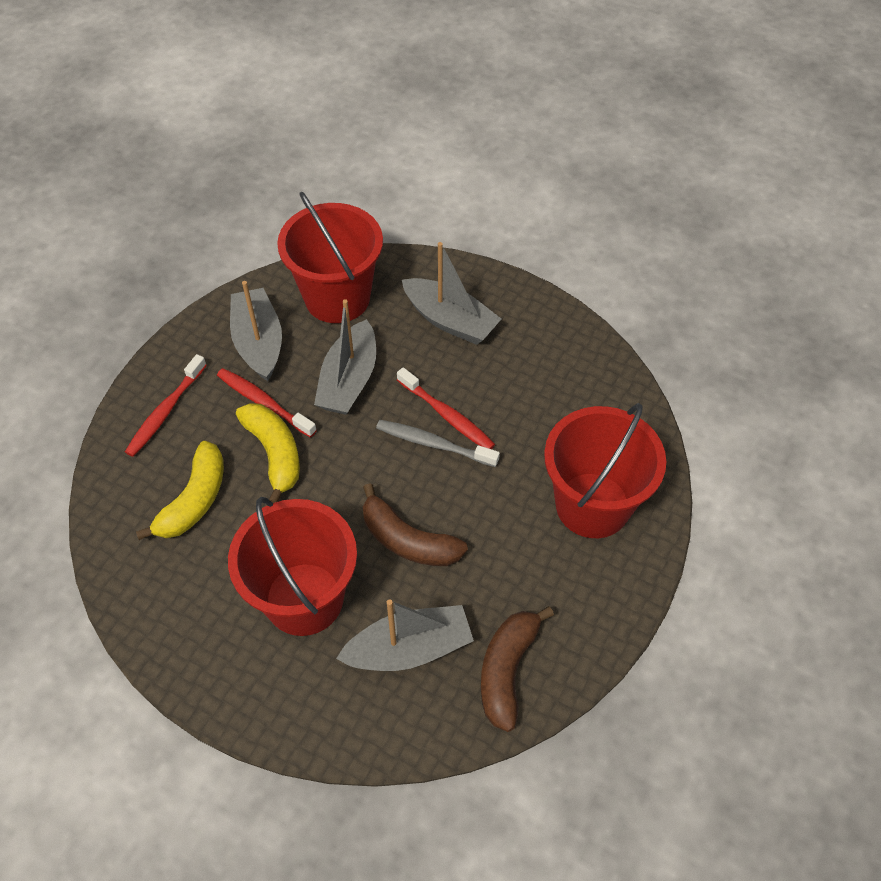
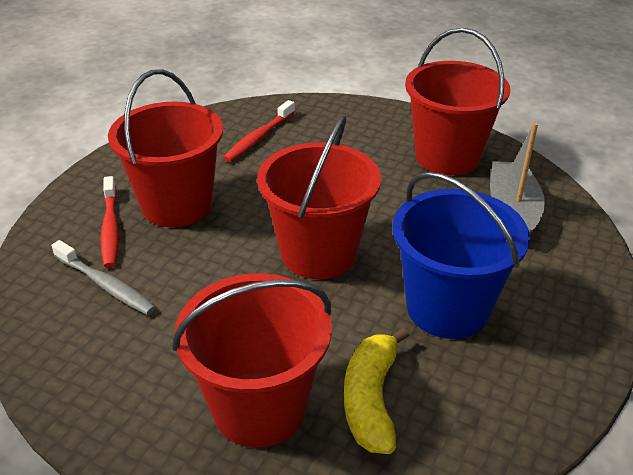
blue bucket: 0 -> 1
brown banana: 2 -> 0
grey boat: 4 -> 1
red bucket: 3 -> 4
red toothbrush: 3 -> 2
yellow banana: 2 -> 1

